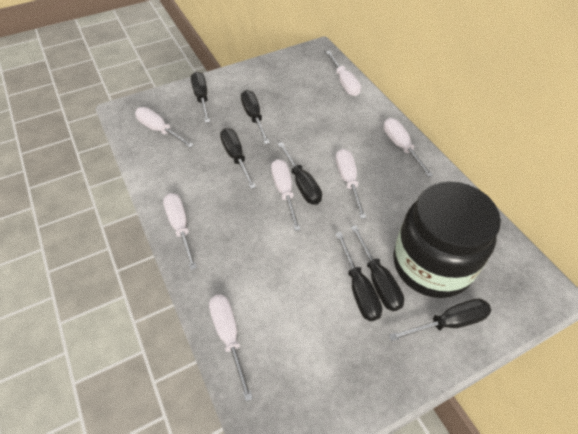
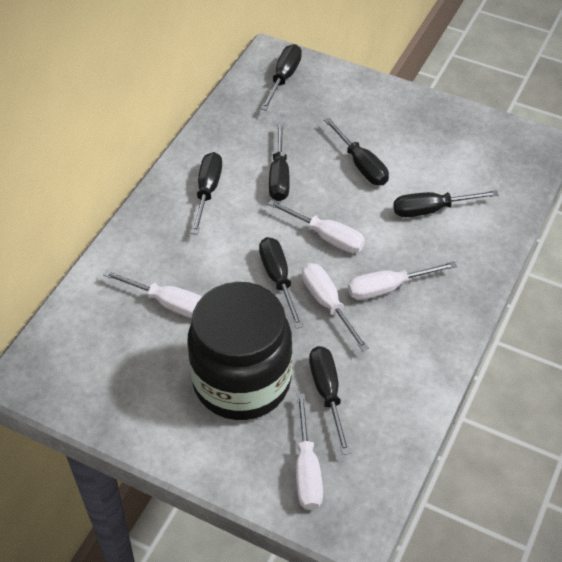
white screwdriver: 7 -> 5

